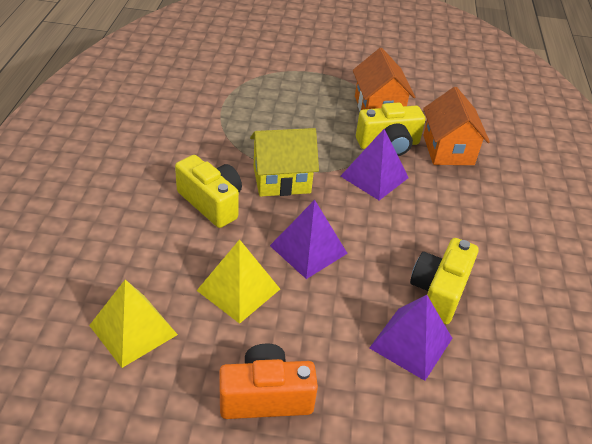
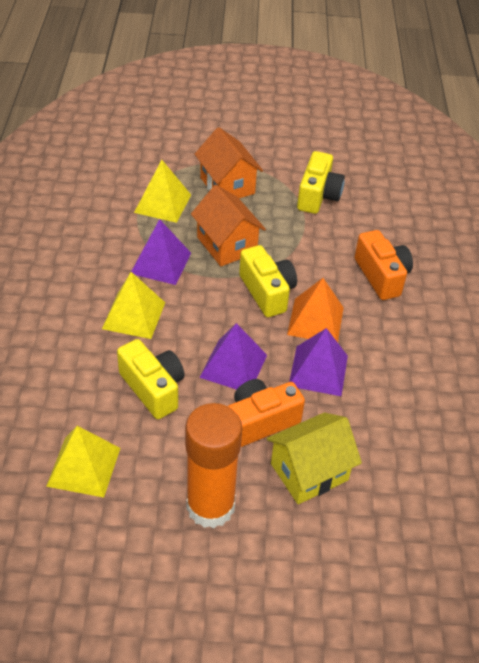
orange camera: 1 -> 2
orange glue stick: 0 -> 1
orange pyramid: 0 -> 1
yellow pyramid: 2 -> 3

